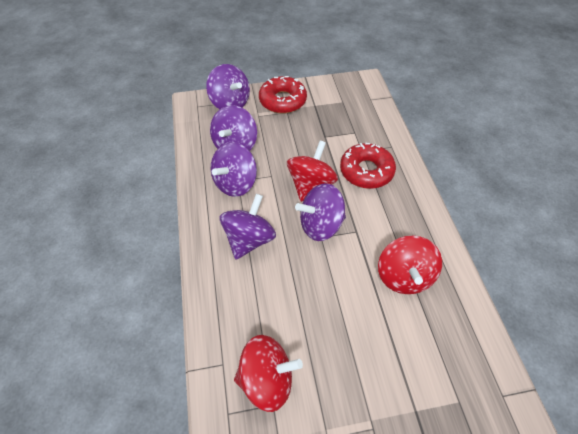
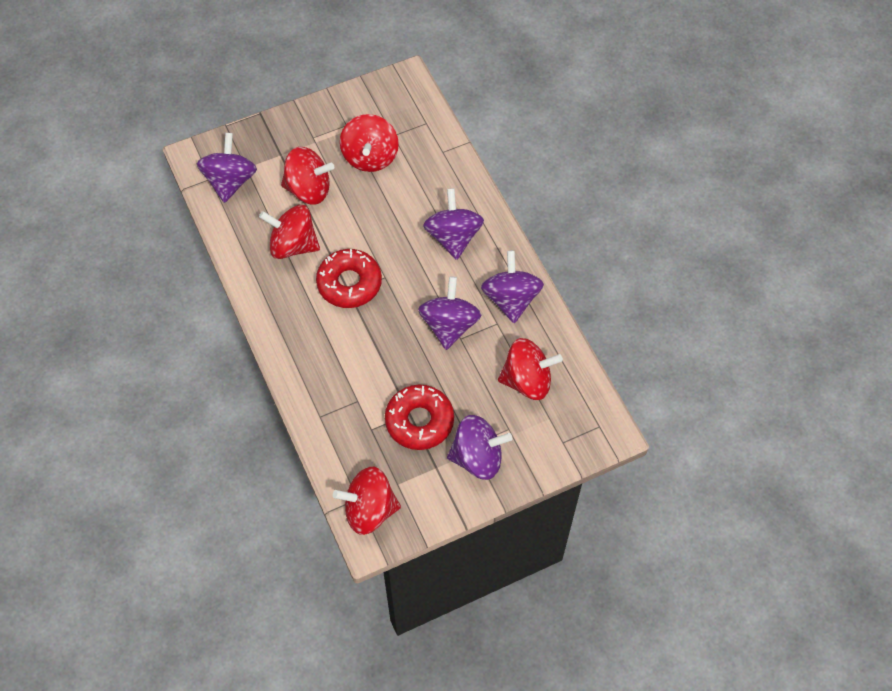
red spinning top: 3 -> 5

